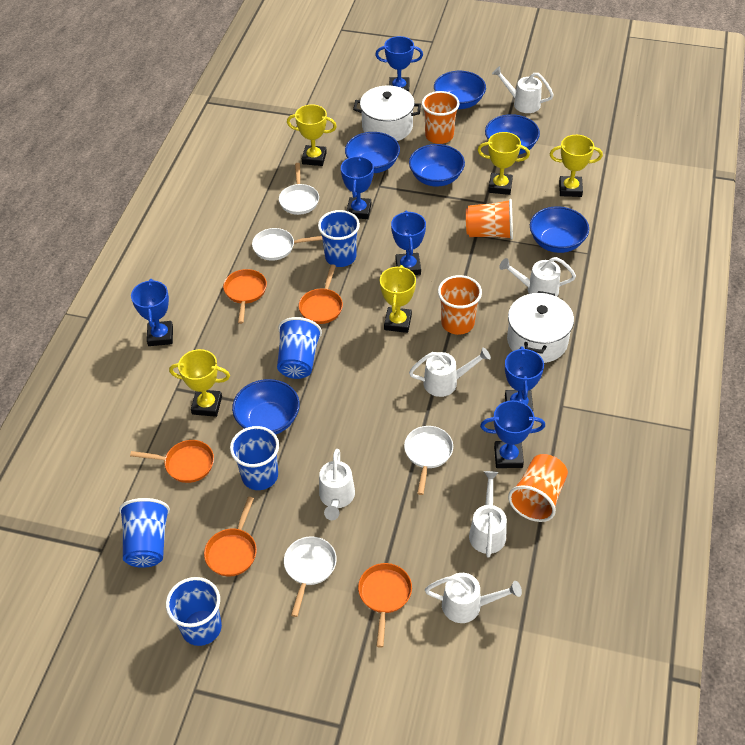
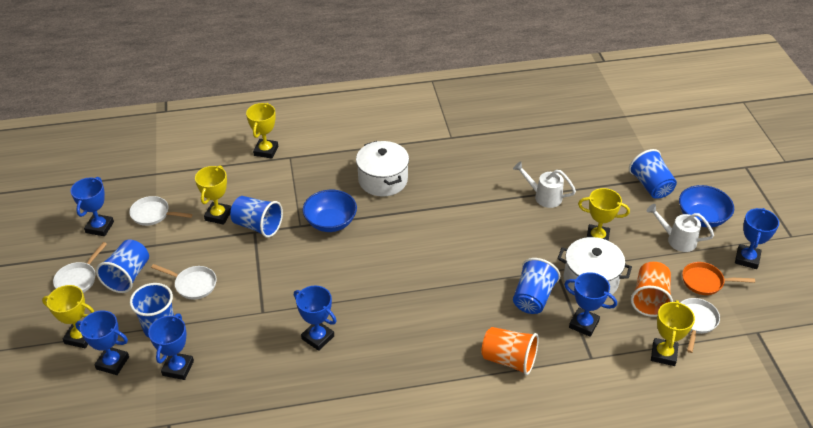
blue bowl: 6 -> 2
orange cup: 4 -> 2
orange pan: 5 -> 1
white watering can: 6 -> 2

